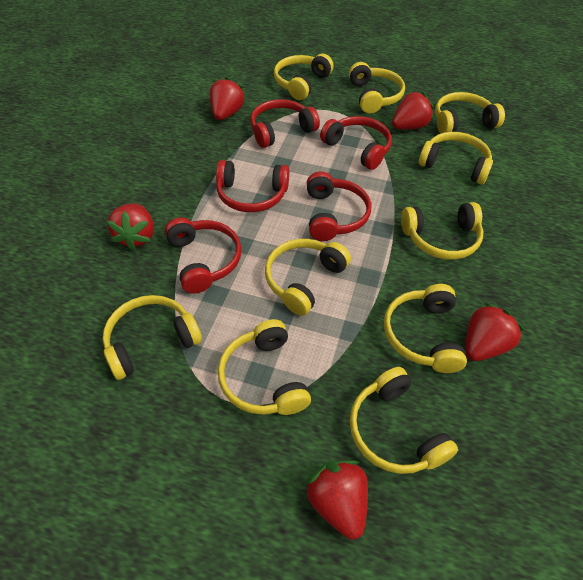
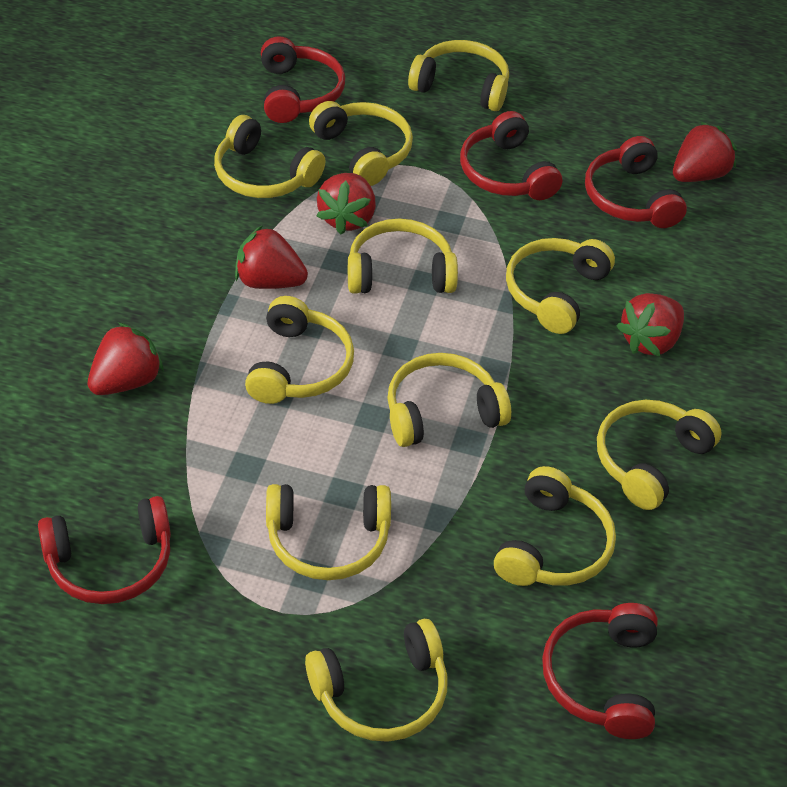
yellow headphones: 10 -> 11

